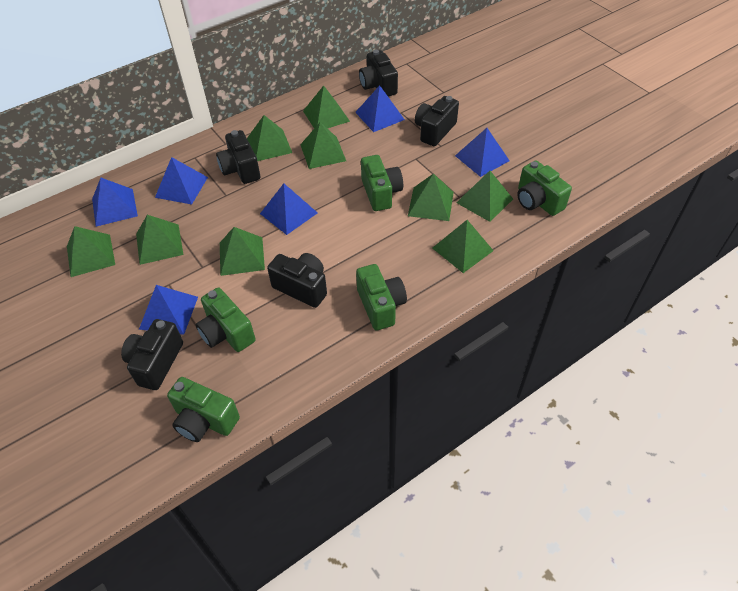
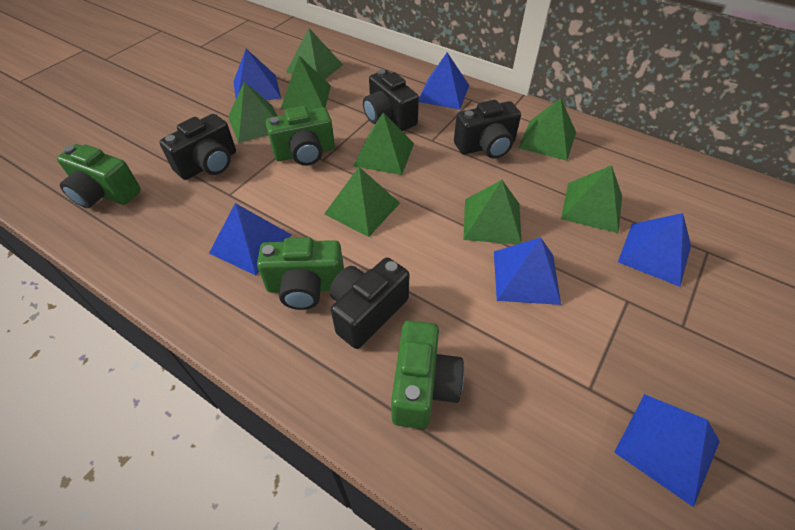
black camera: 5 -> 4
green camera: 5 -> 4
green pyramid: 9 -> 8

